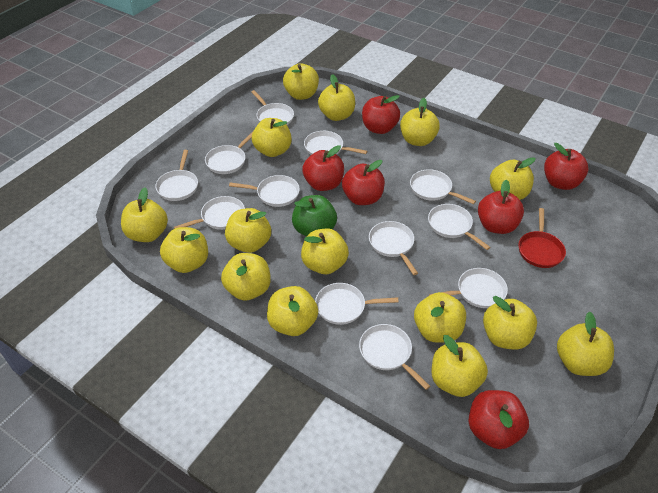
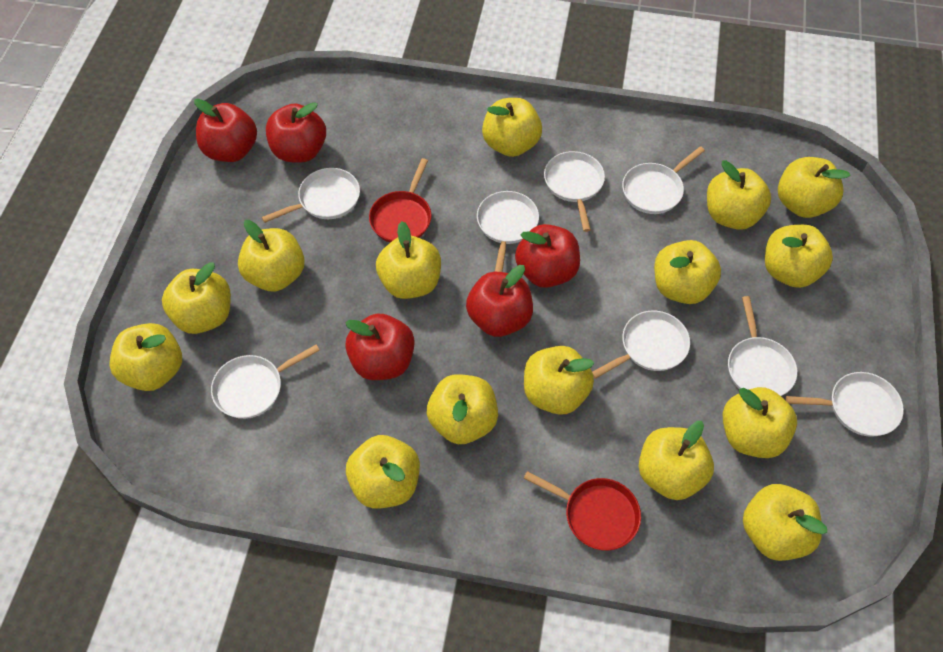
green apple: 1 -> 0
red apple: 6 -> 5
red pan: 1 -> 2
white pan: 12 -> 8

